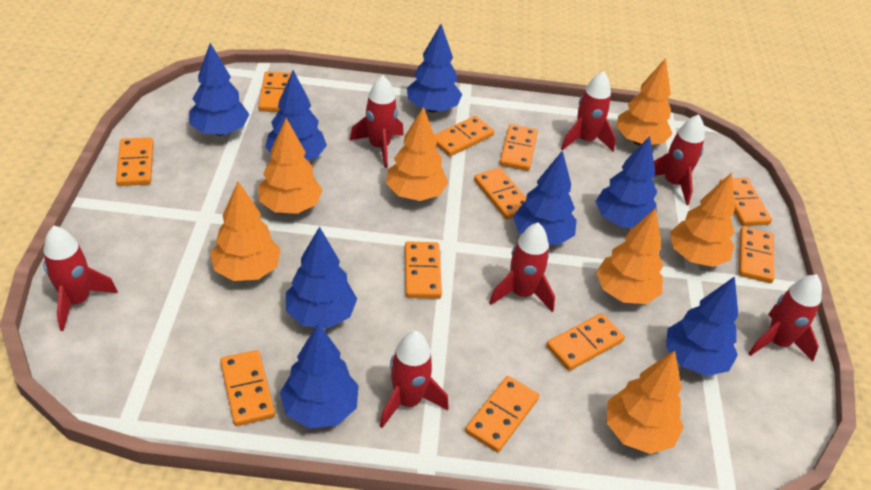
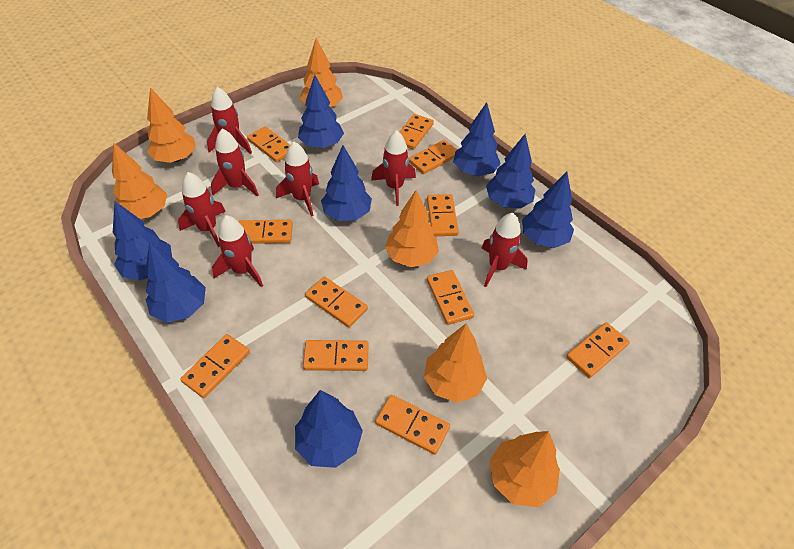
orange tree: 7 -> 6

